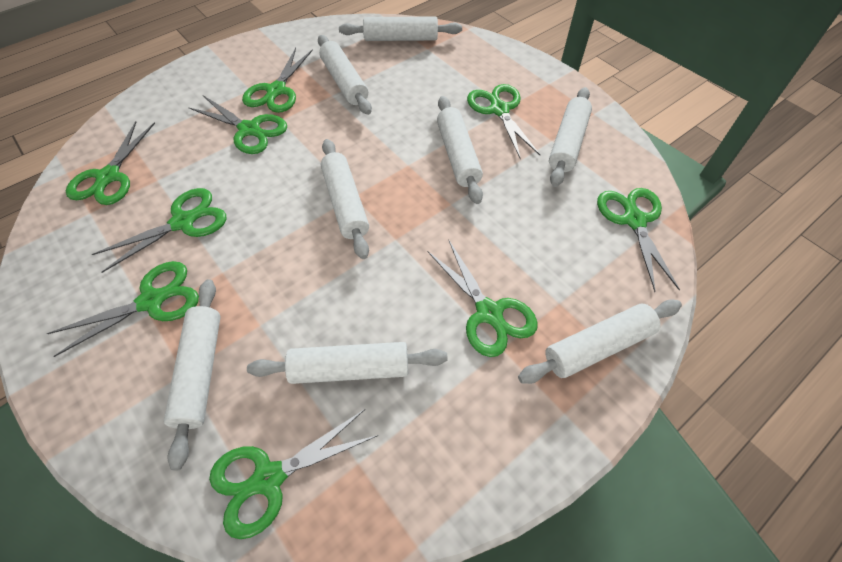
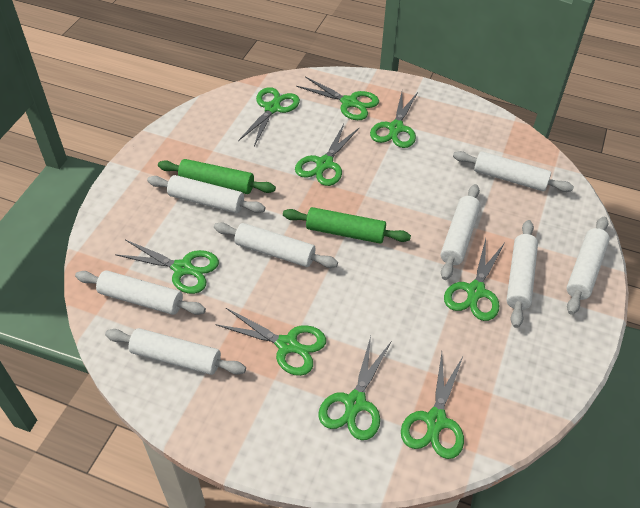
green rolling pin: 0 -> 2

